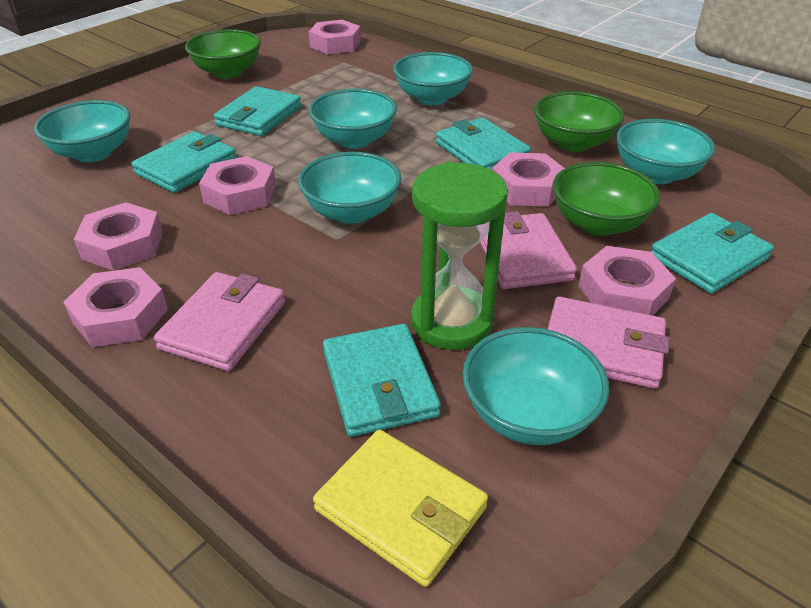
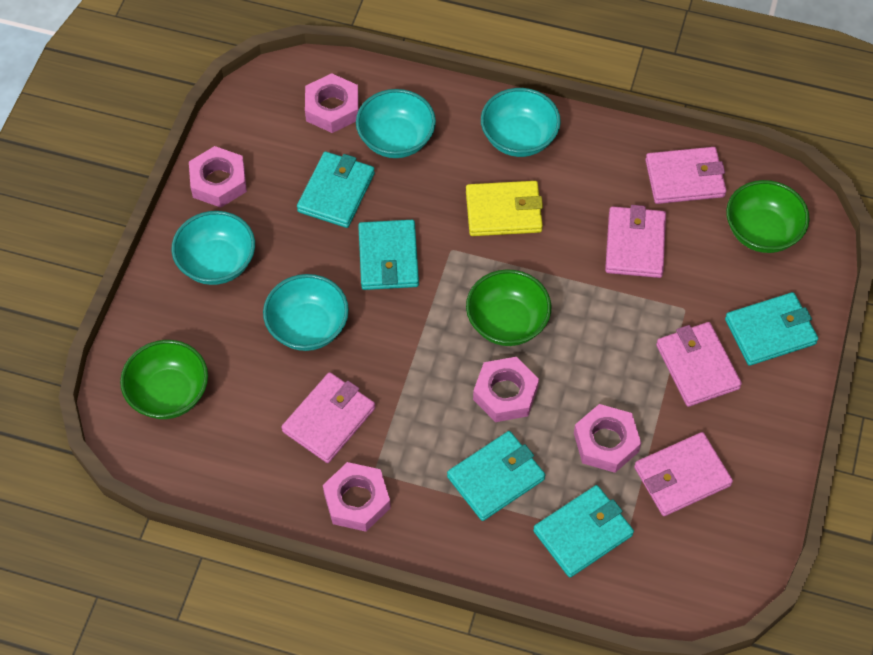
green hourglass: 1 -> 0
pink nut: 6 -> 5
pink wallet: 3 -> 5
turquoise bowl: 6 -> 4

